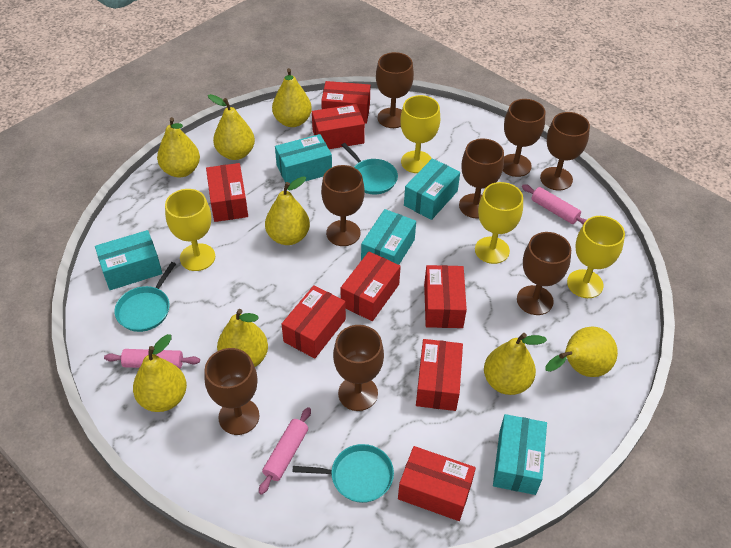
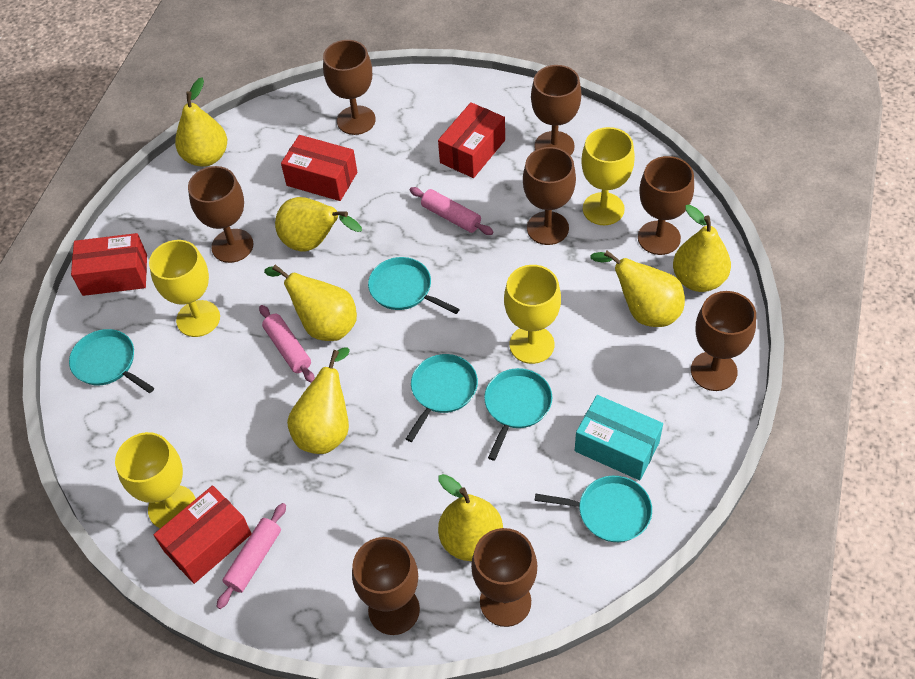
red box: 8 -> 4
turquoise box: 5 -> 1
turquoise pan: 3 -> 5
yellow pear: 8 -> 7

